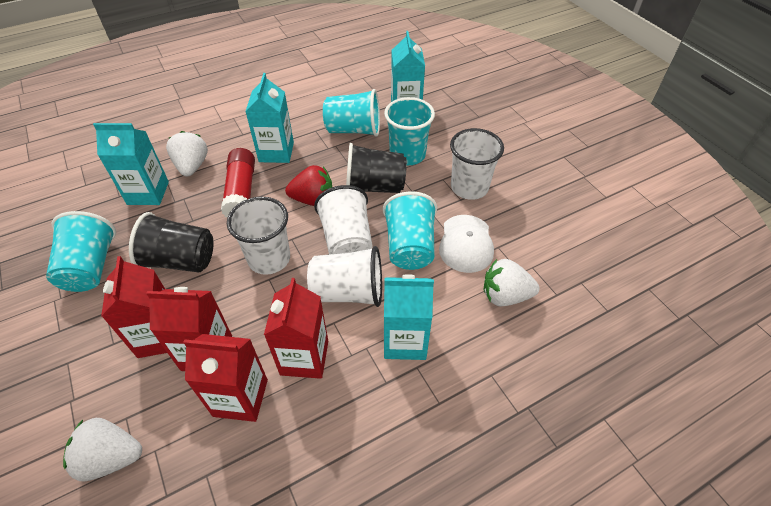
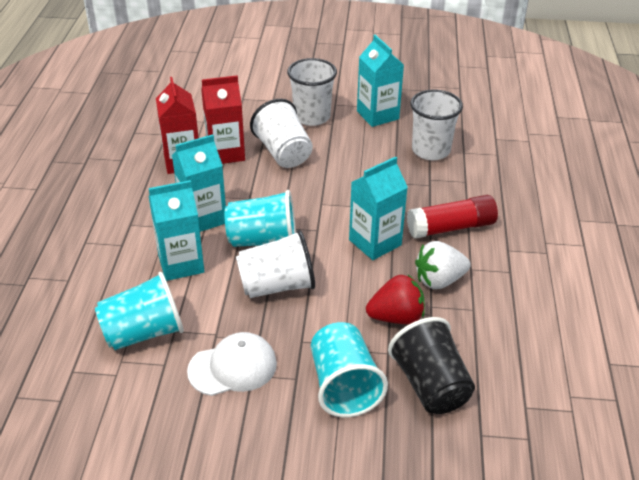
black cup: 2 -> 1
red carton: 4 -> 2
turquoise cup: 4 -> 3
white strawberry: 3 -> 1

